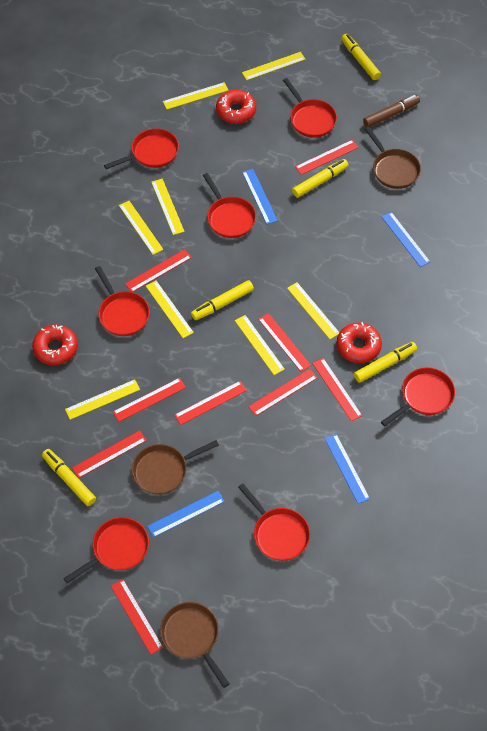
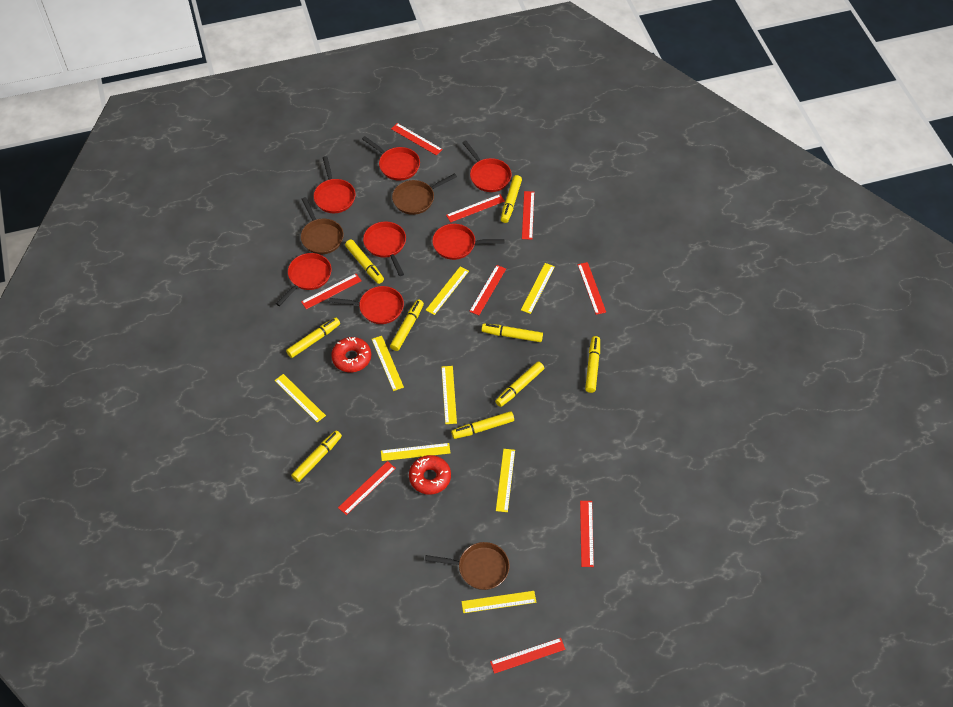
blue ruler: 4 -> 0
brown marker: 1 -> 0
red donut: 3 -> 2
yellow marker: 5 -> 9

